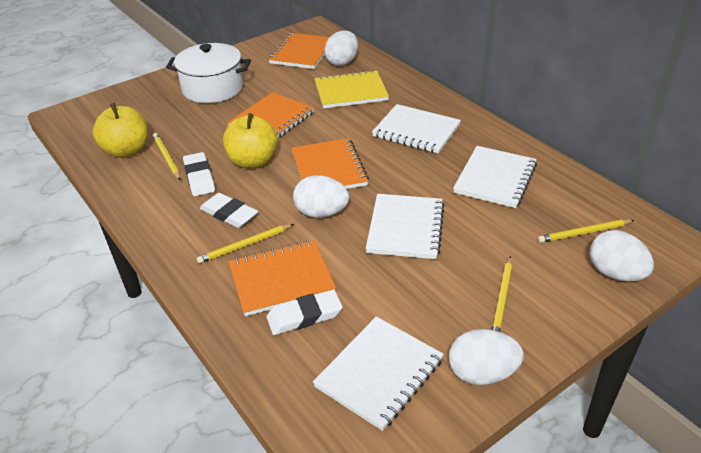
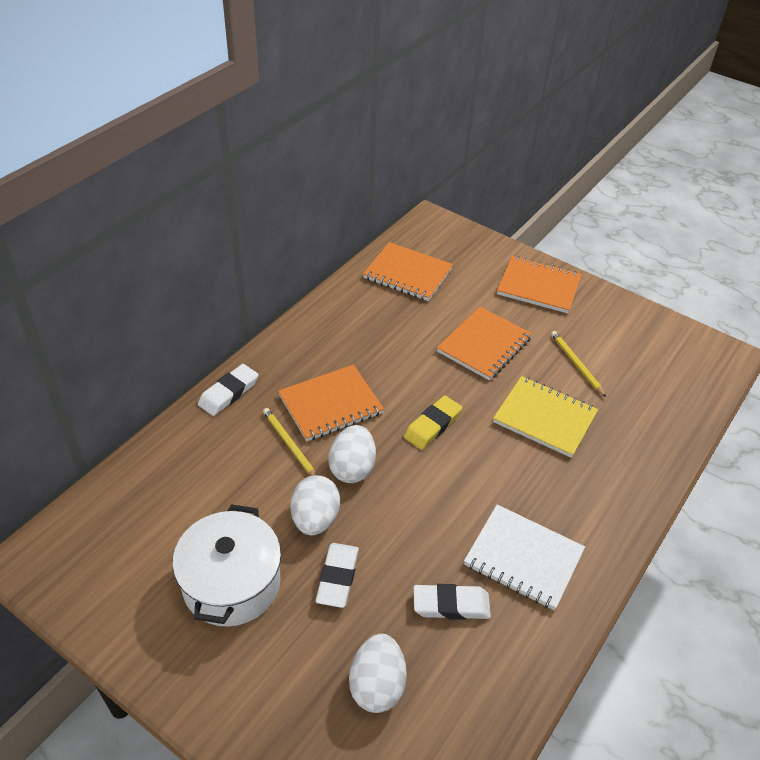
white egg: 4 -> 3
white notebook: 4 -> 1
yellow apple: 2 -> 0
yellow eraser: 0 -> 1
yellow pencil: 4 -> 2

